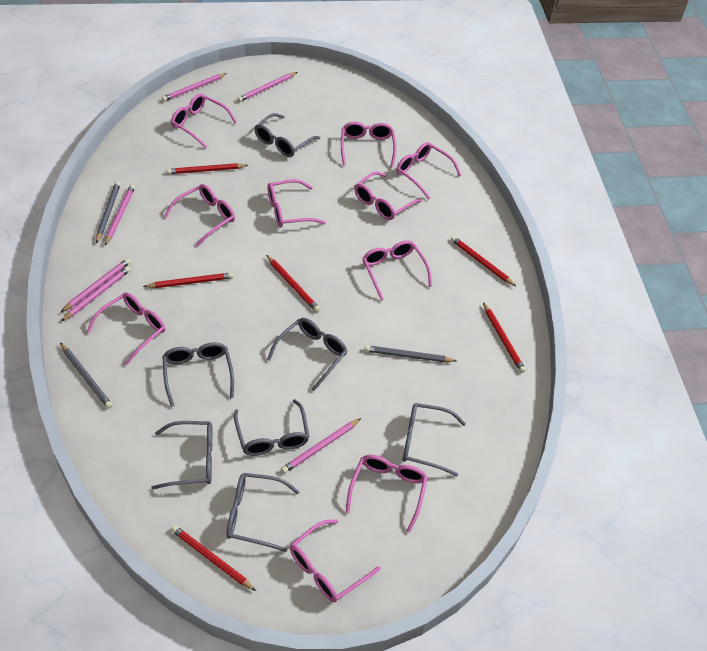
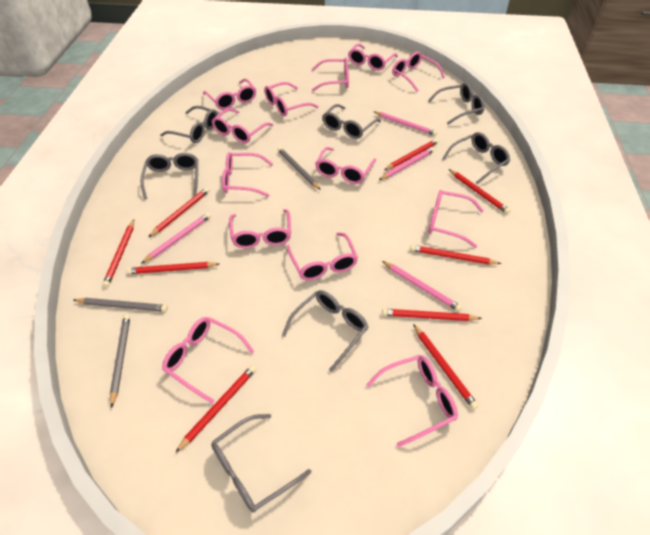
pink glasses: 10 -> 13
pink pencil: 6 -> 4
red pencil: 6 -> 9

